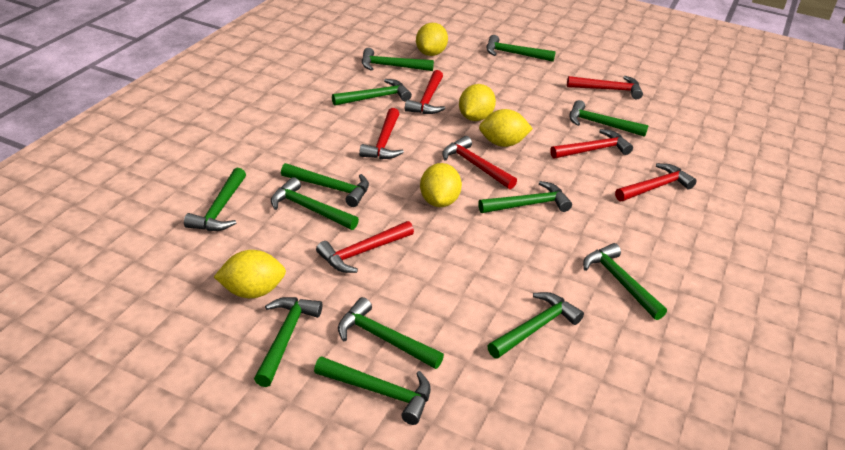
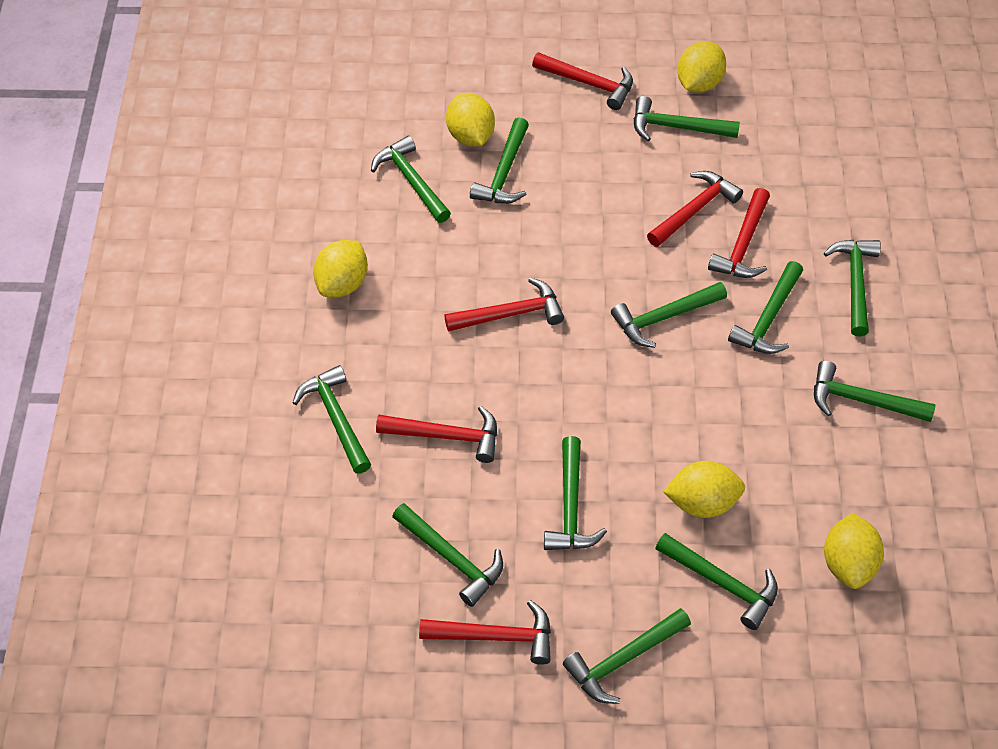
green hammer: 13 -> 12
red hammer: 7 -> 6

